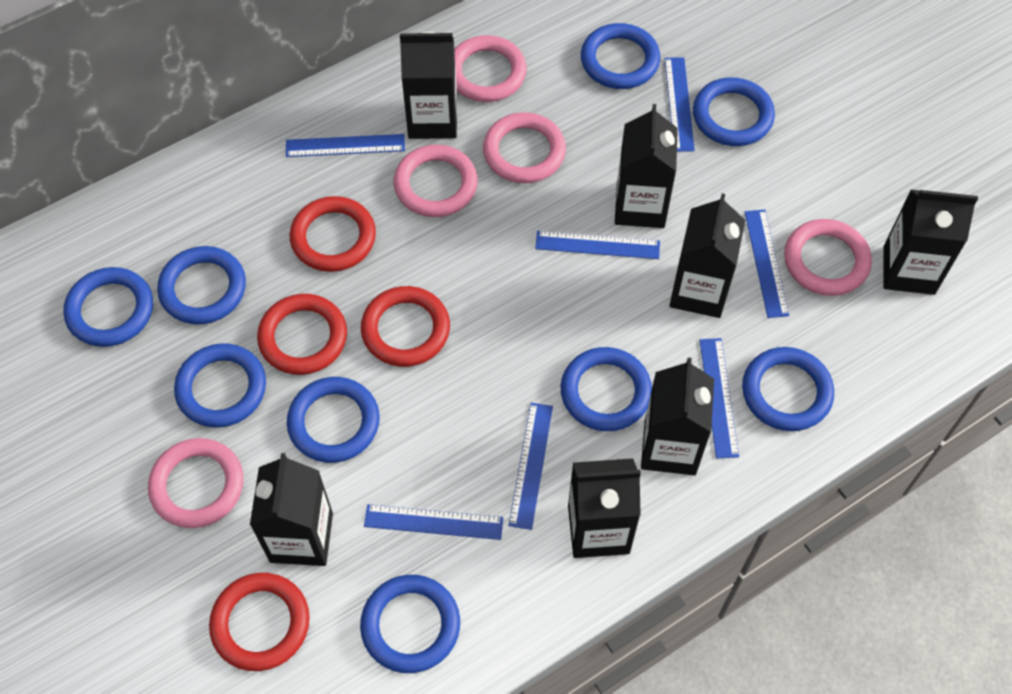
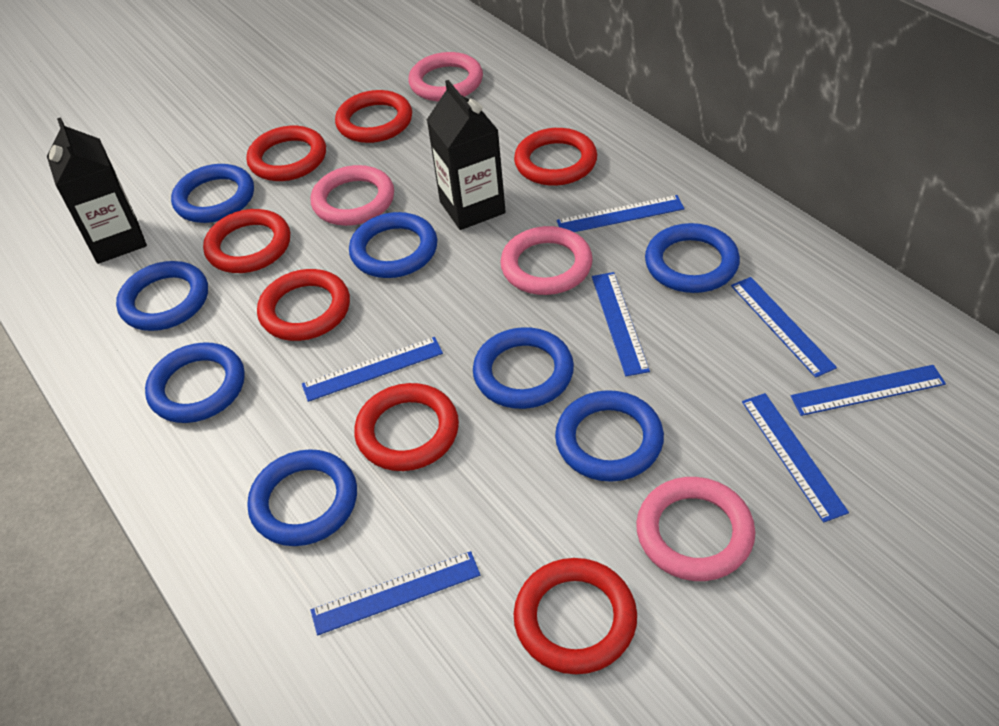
black carton: 7 -> 2
blue ring: 9 -> 8
pink ring: 5 -> 4
red ring: 4 -> 7

